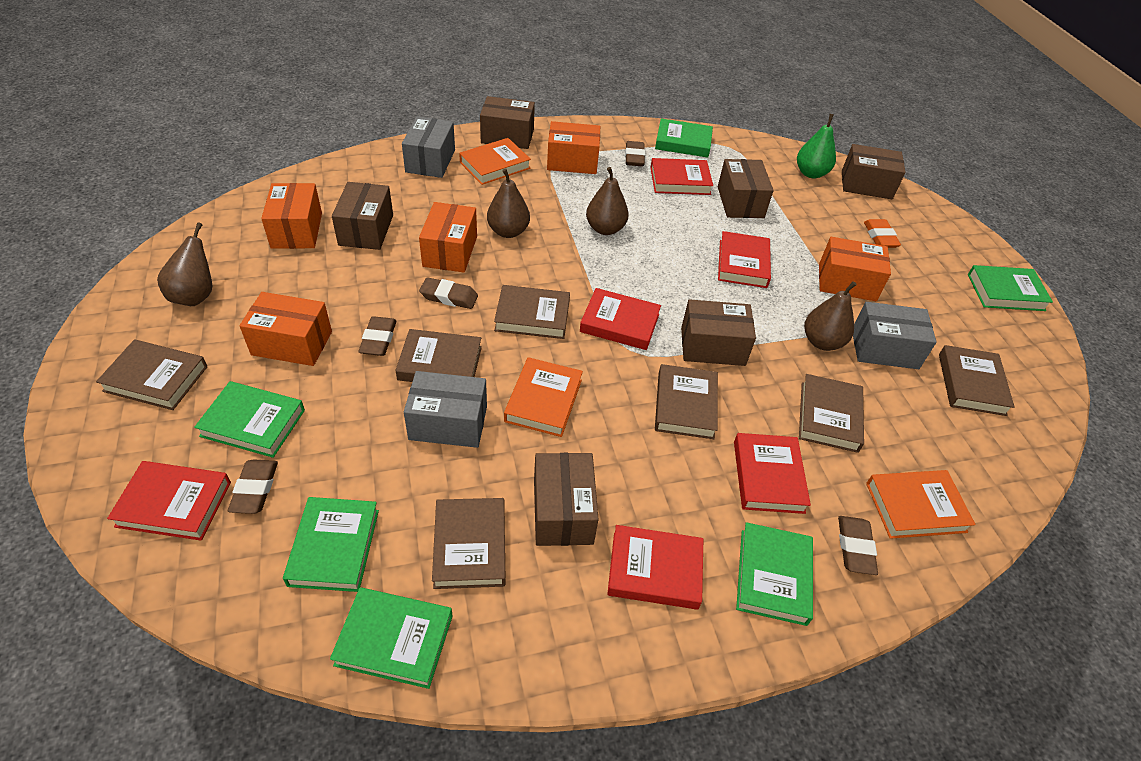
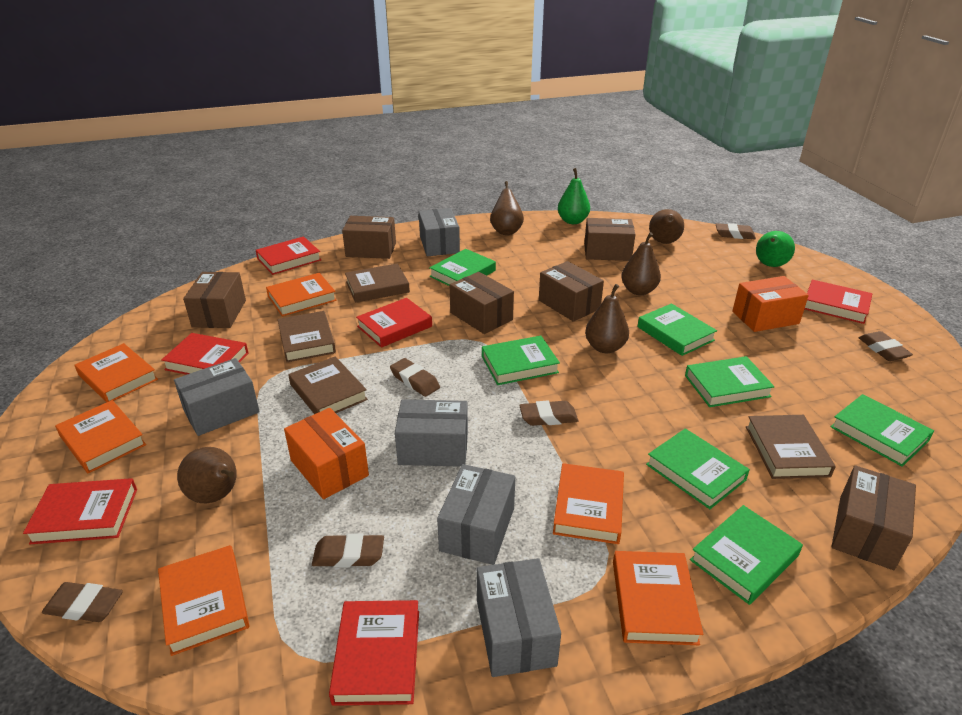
brown book: 7 -> 4
brown eraser: 5 -> 6
brown pear: 4 -> 5
green book: 6 -> 7
green pear: 1 -> 2
grey box: 3 -> 5
orange book: 3 -> 6
orange box: 5 -> 2
orange eraser: 1 -> 0

